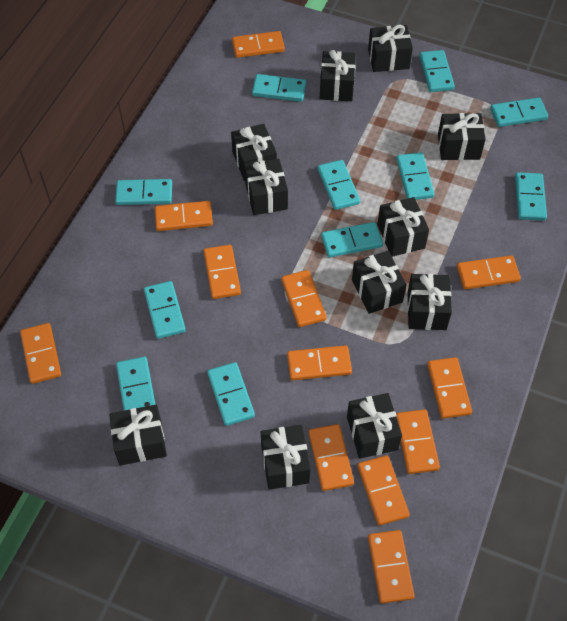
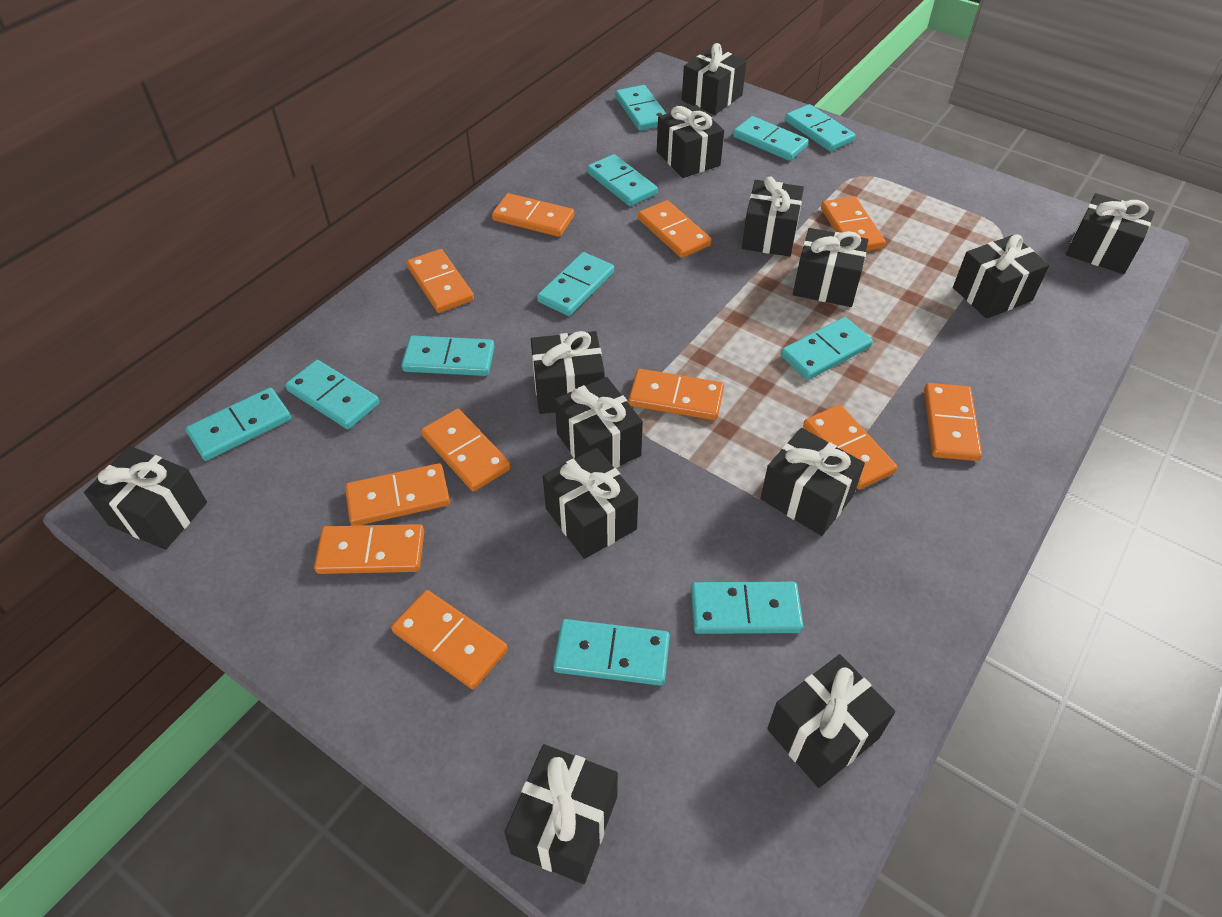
black gift: 11 -> 13
orange domino: 12 -> 11

